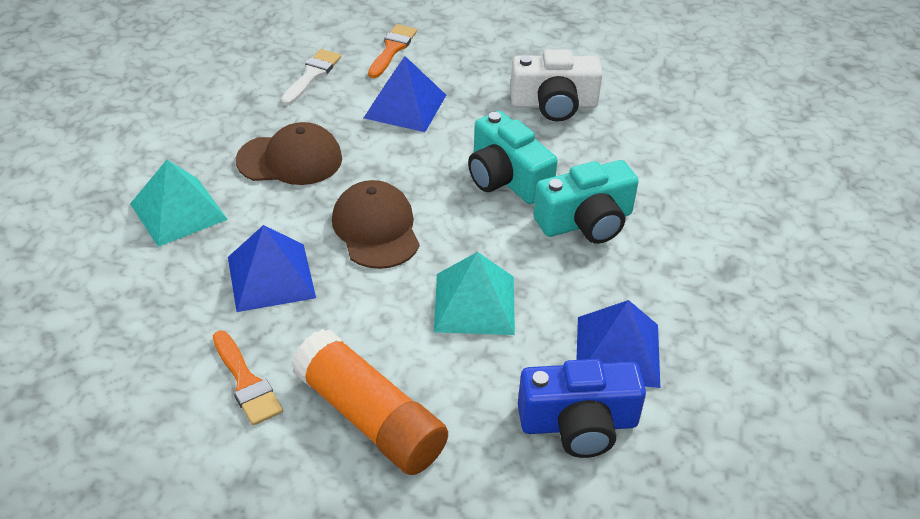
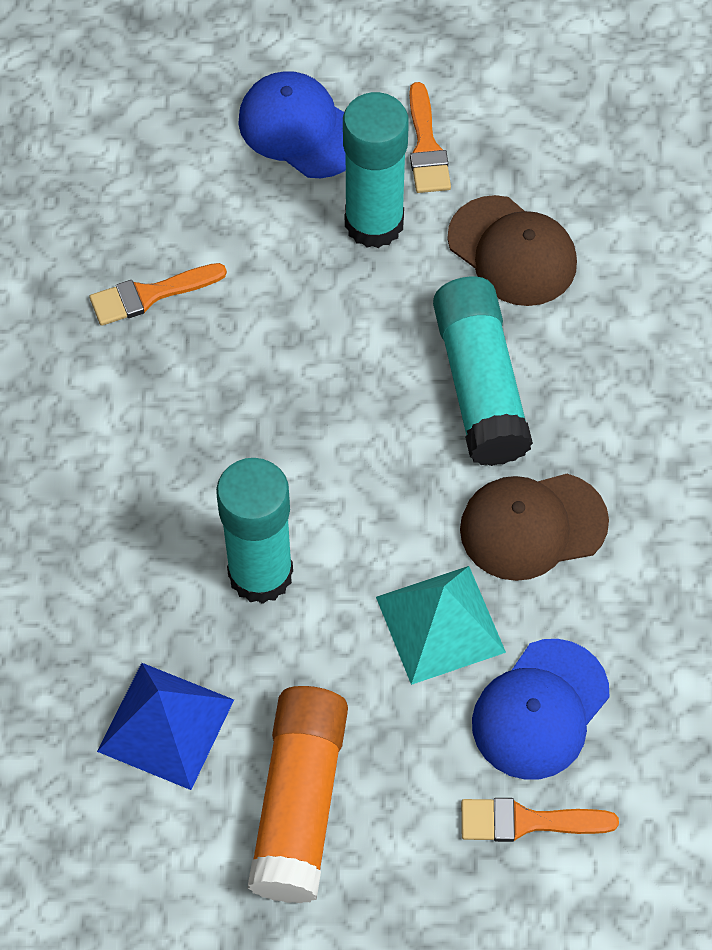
blue camera: 1 -> 0
blue cap: 0 -> 2
blue pyramid: 3 -> 1
orange brush: 2 -> 3
turquoise camera: 2 -> 0
turquoise glue stick: 0 -> 3
turquoise pyramid: 2 -> 1
white brush: 1 -> 0
white camera: 1 -> 0

